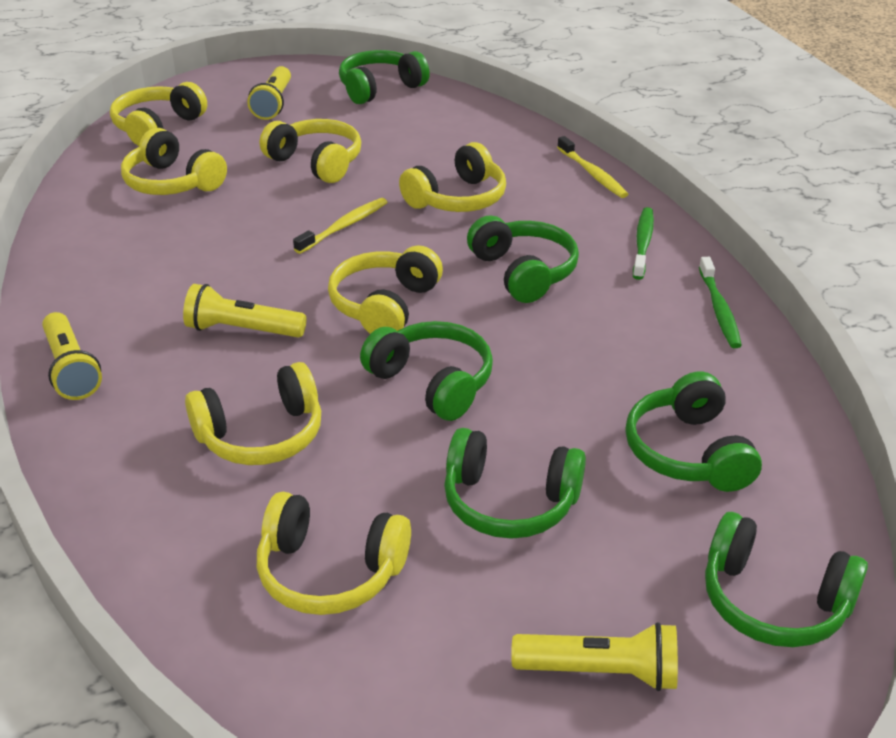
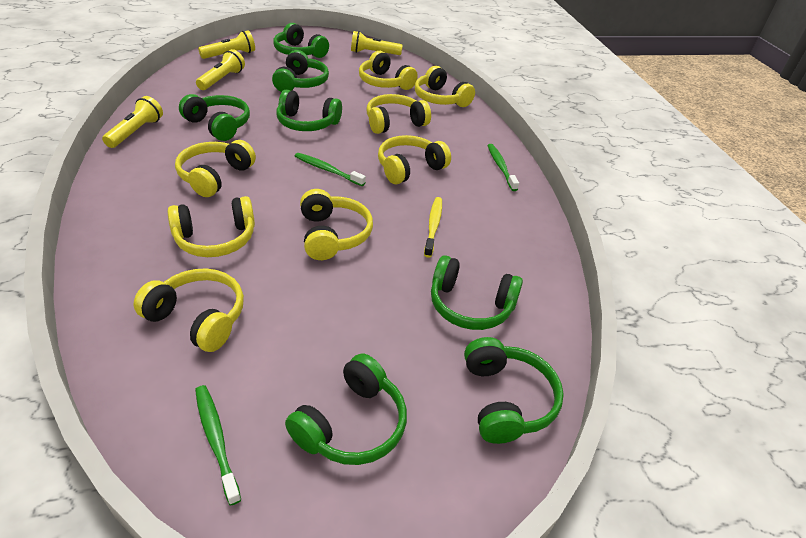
green headphones: 6 -> 7
green toothbrush: 2 -> 3
yellow headphones: 7 -> 8
yellow toothbrush: 2 -> 1

